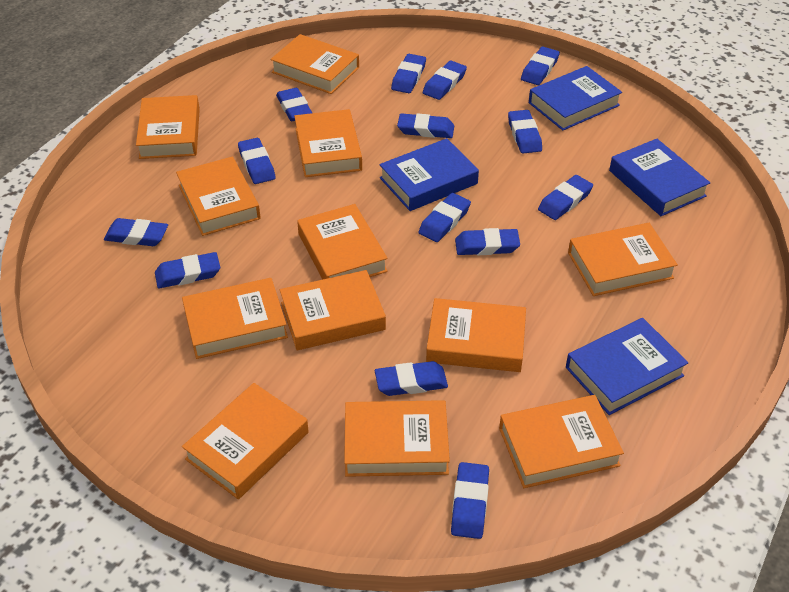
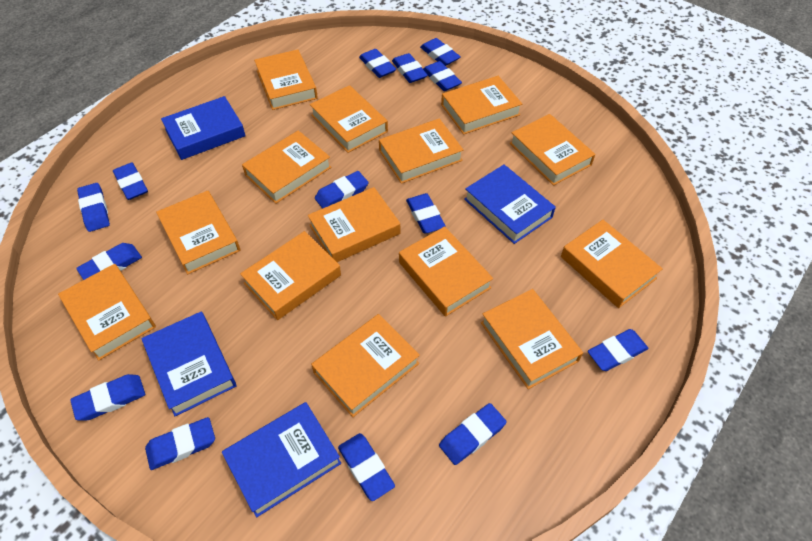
orange book: 12 -> 14

